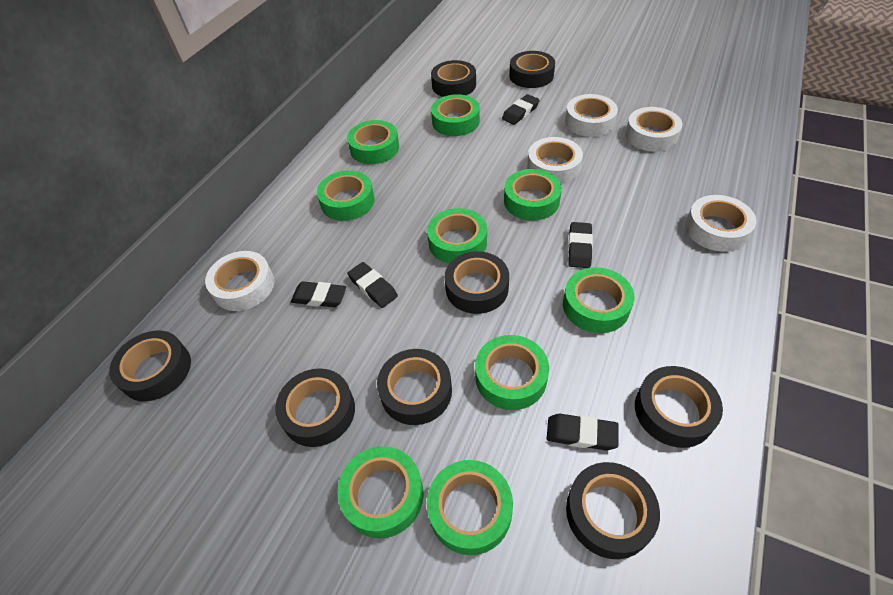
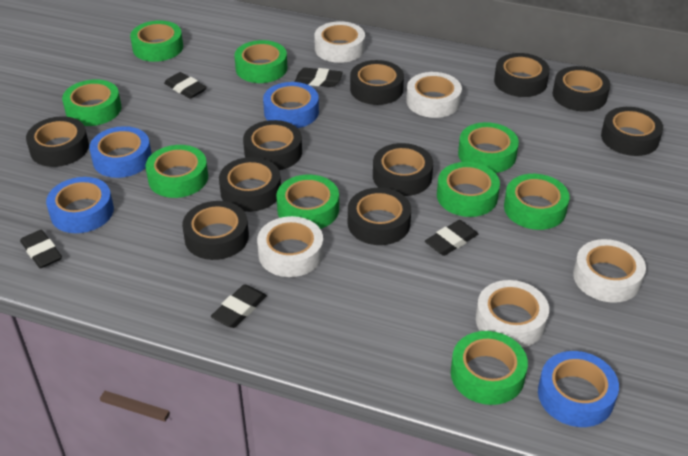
black tape: 8 -> 10
blue tape: 0 -> 4

